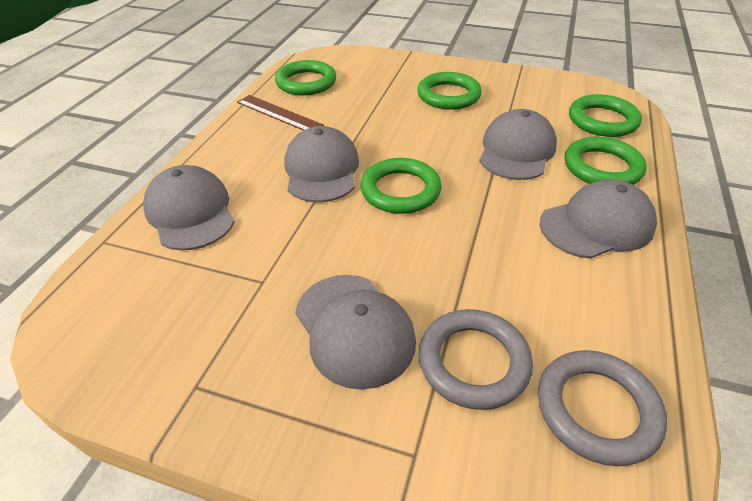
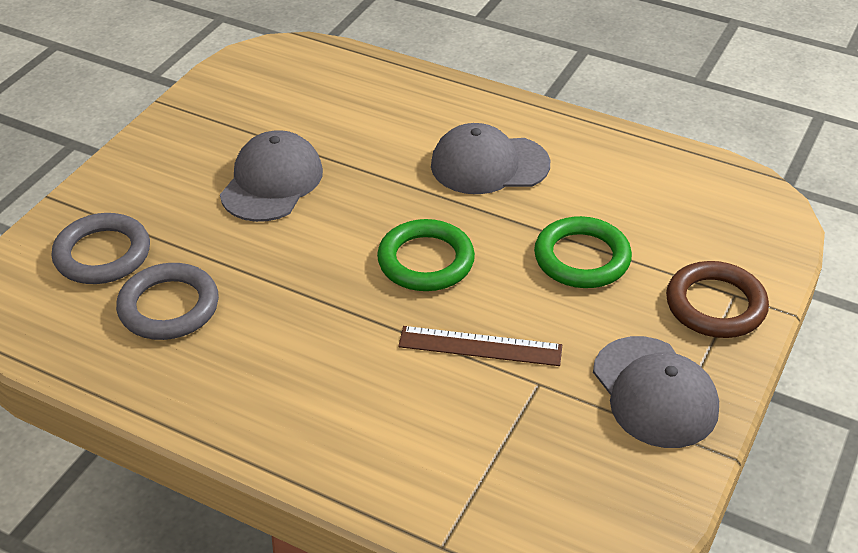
brown ring: 0 -> 1
green ring: 5 -> 2
grey cap: 5 -> 3

